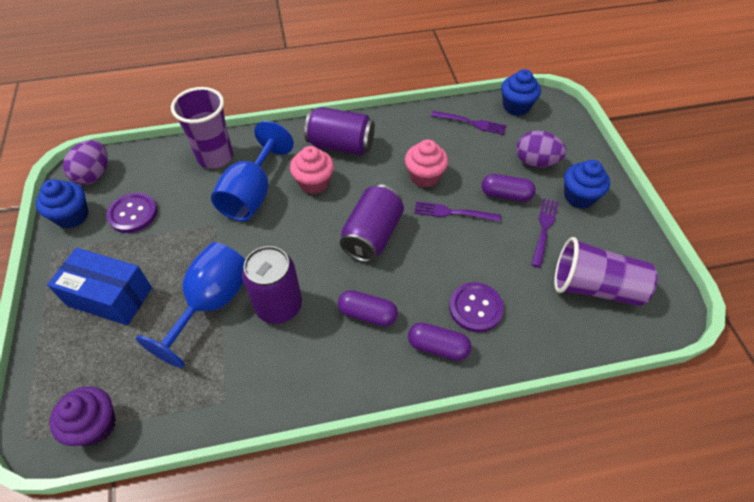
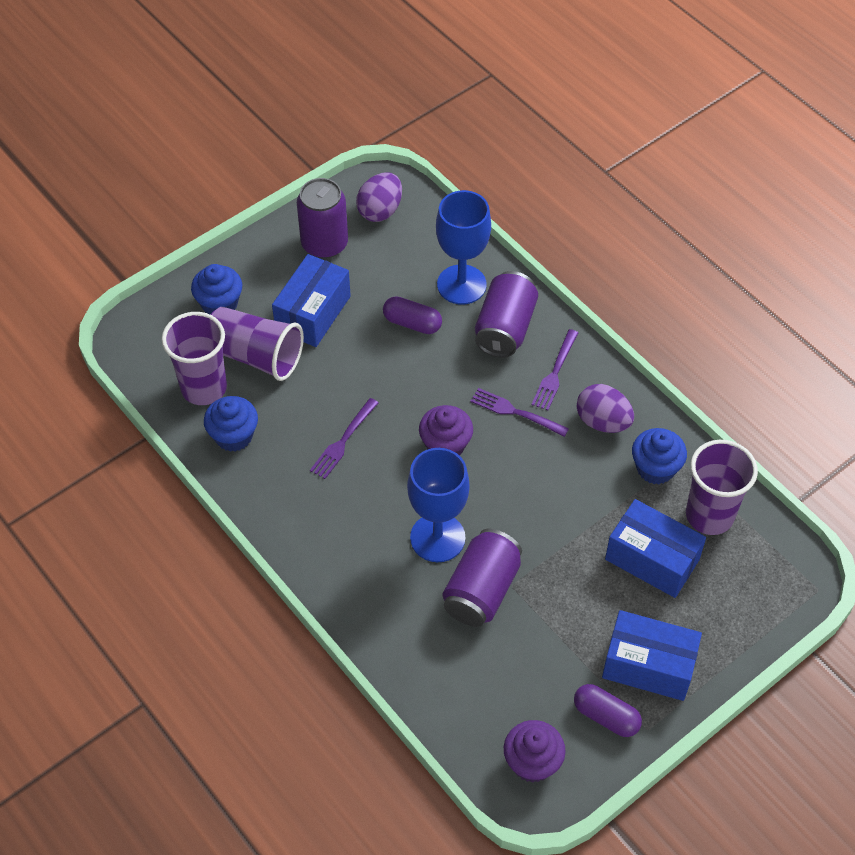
blue box: 1 -> 3
pink cupcake: 2 -> 0
purple button: 2 -> 0
purple capsule: 3 -> 2
purple cup: 2 -> 3
purple cupcake: 1 -> 2

